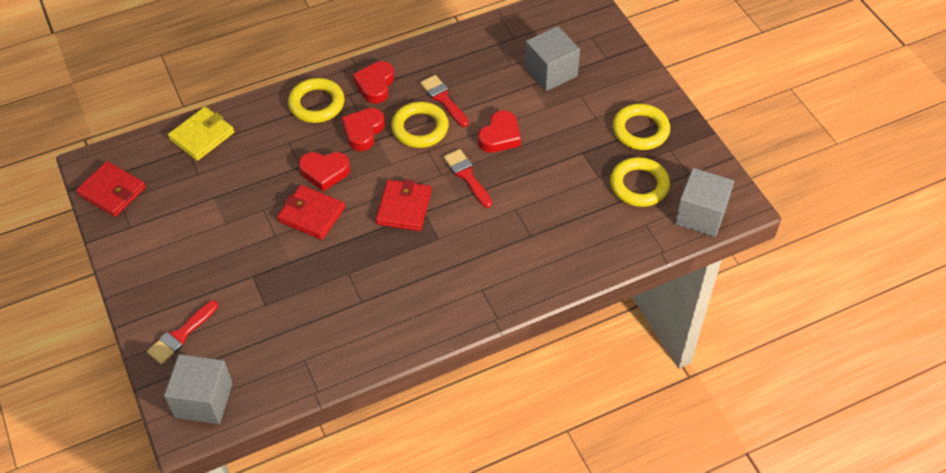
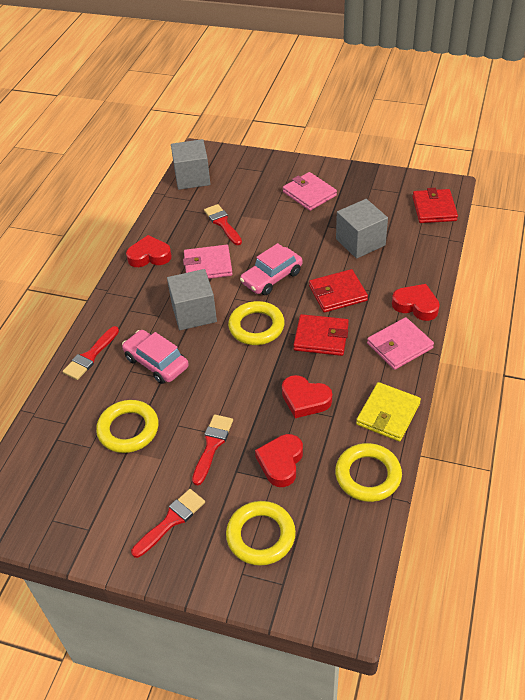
pink car: 0 -> 2
pink wallet: 0 -> 3
red brush: 3 -> 4

